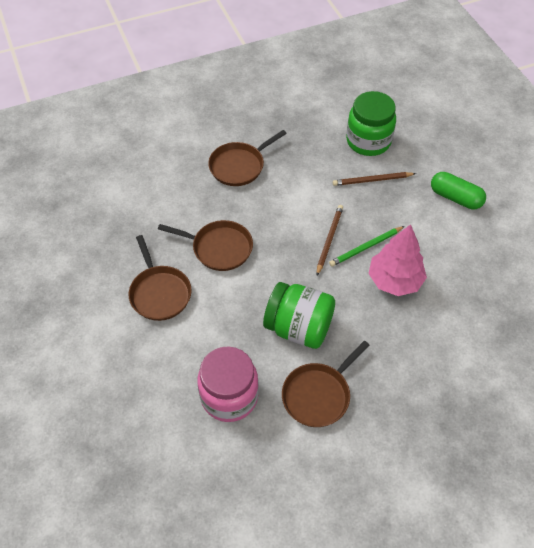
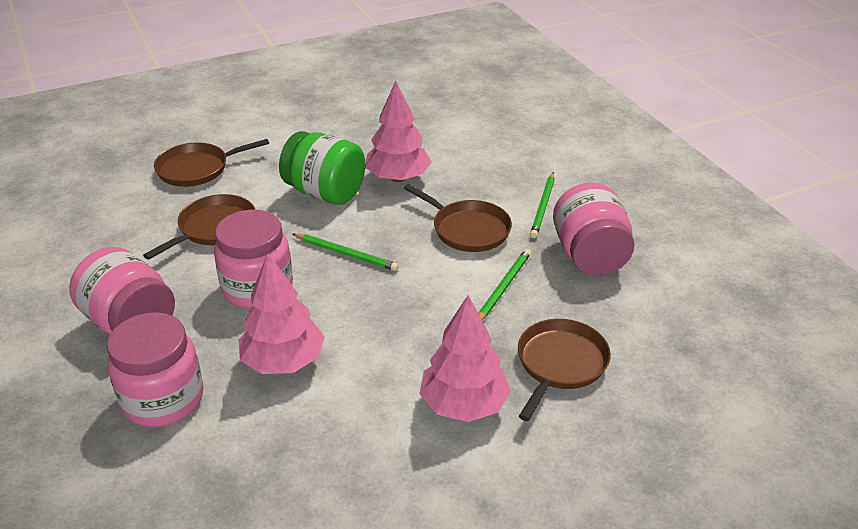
brown pencil: 2 -> 0
green capsule: 1 -> 0
green jar: 2 -> 1
green pencil: 1 -> 3
pink jar: 1 -> 4
pink tree: 1 -> 3

